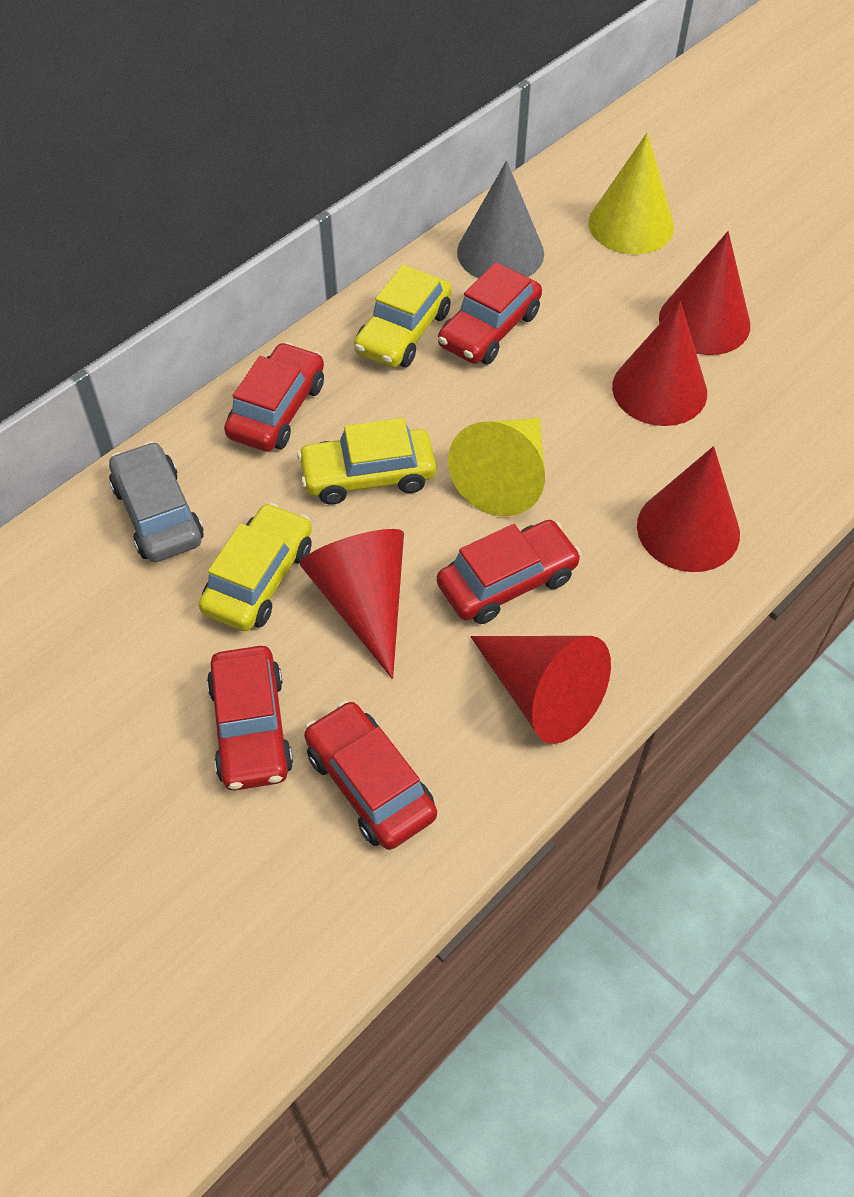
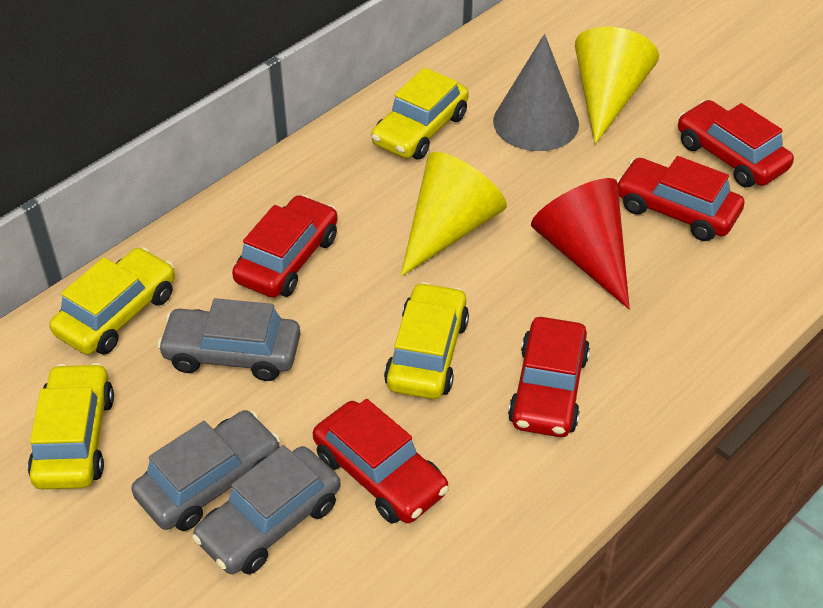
grey car: 1 -> 3
red cone: 5 -> 1
yellow car: 3 -> 4

